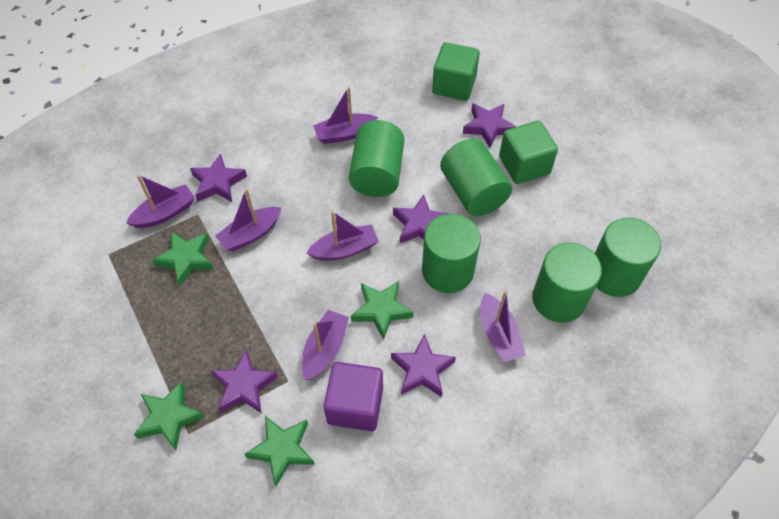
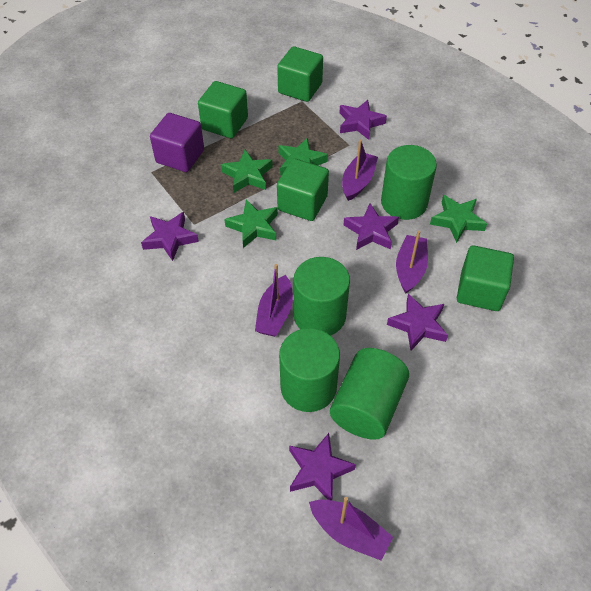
green cube: 2 -> 4
green cylinder: 5 -> 4
purple boat: 6 -> 4

